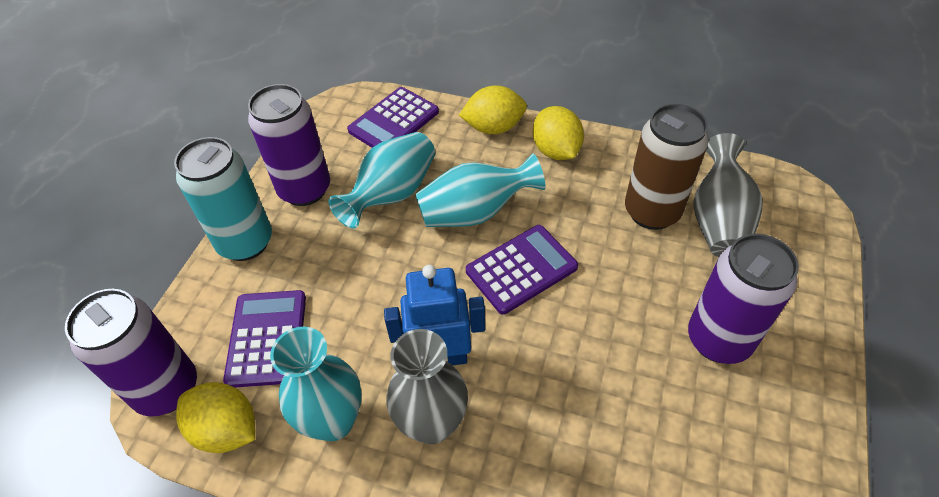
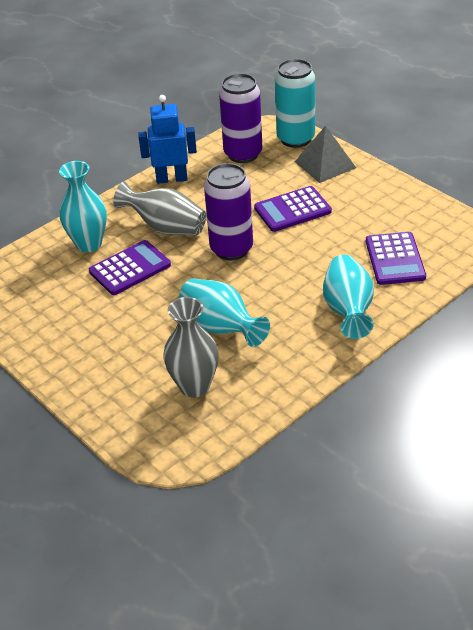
brown can: 1 -> 0
grey pyramid: 0 -> 1
purple can: 3 -> 2
yellow lemon: 3 -> 0

